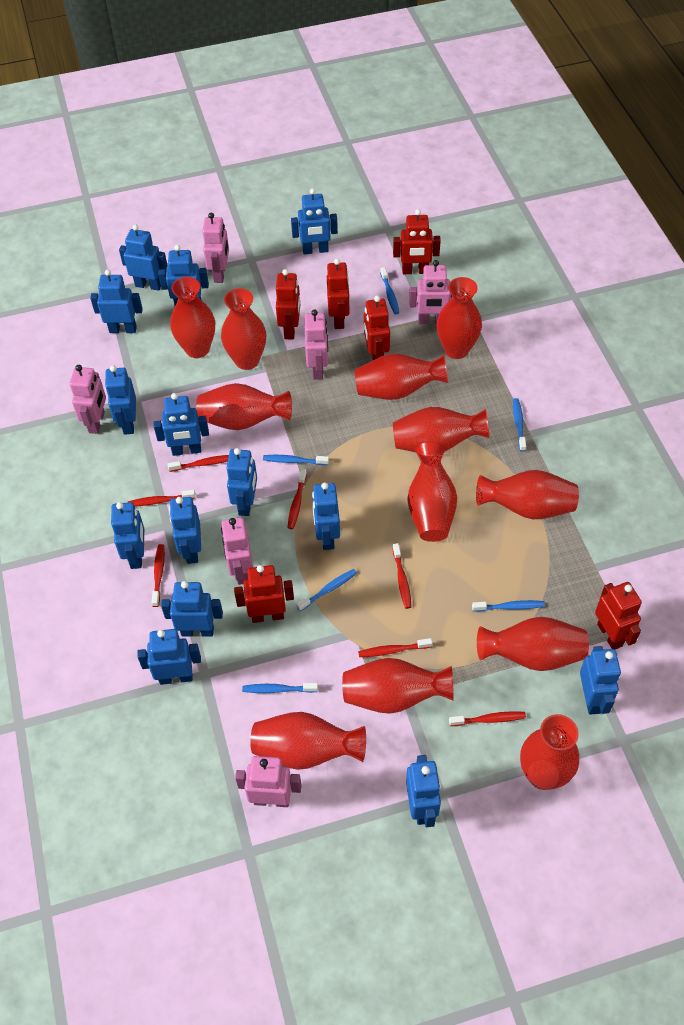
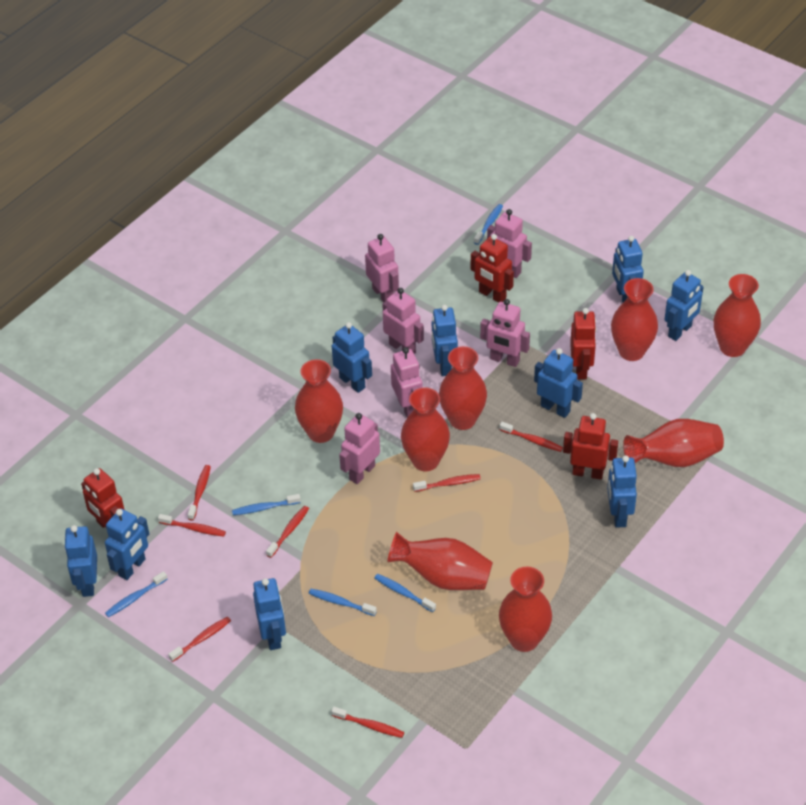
blue robot: 14 -> 9
blue toothbrush: 6 -> 5
red robot: 6 -> 4
red vase: 12 -> 8

